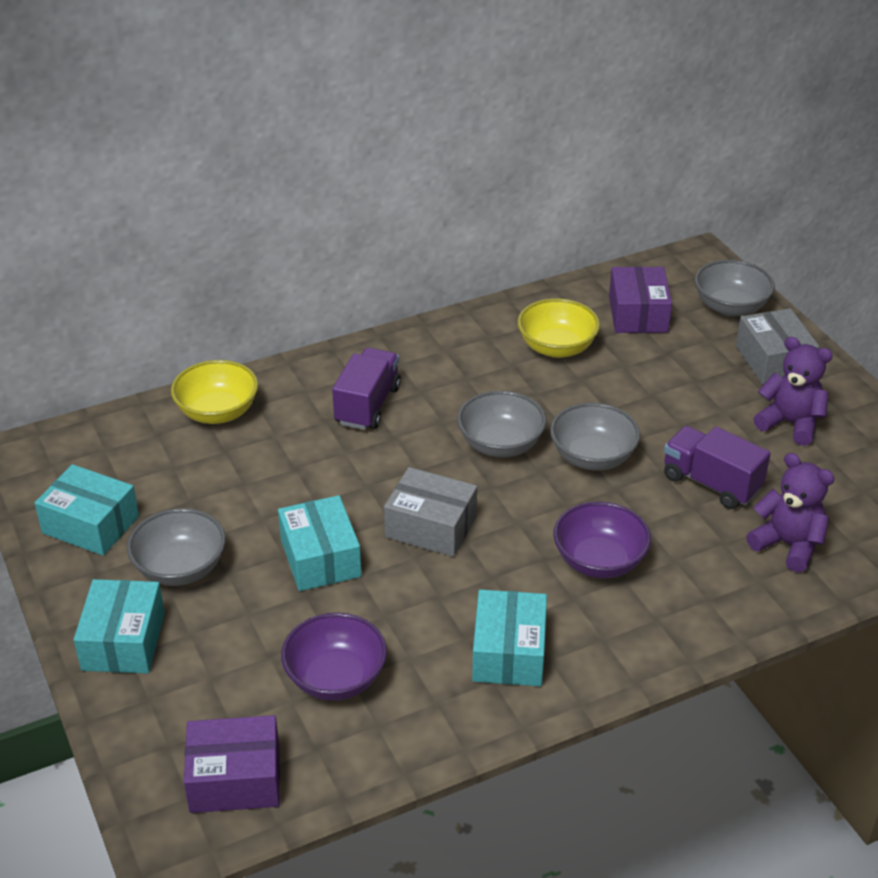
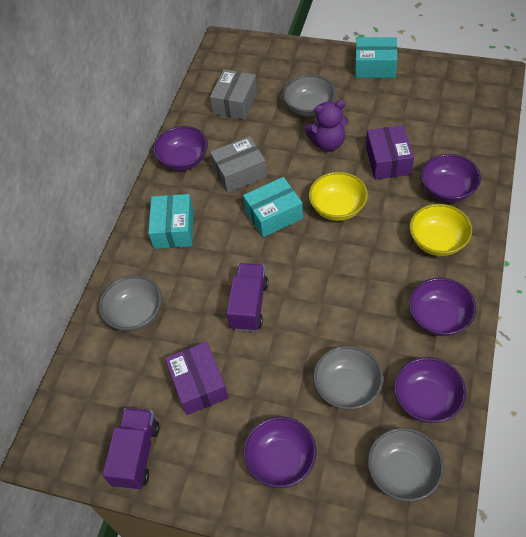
purple bowl: 2 -> 5
purple teddy bear: 2 -> 1
turquoise box: 4 -> 3

